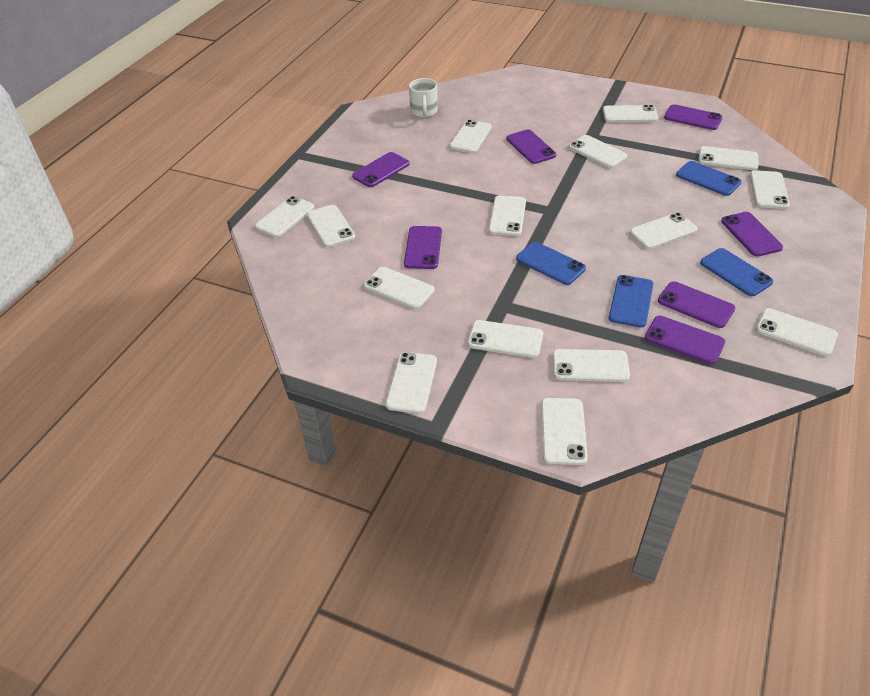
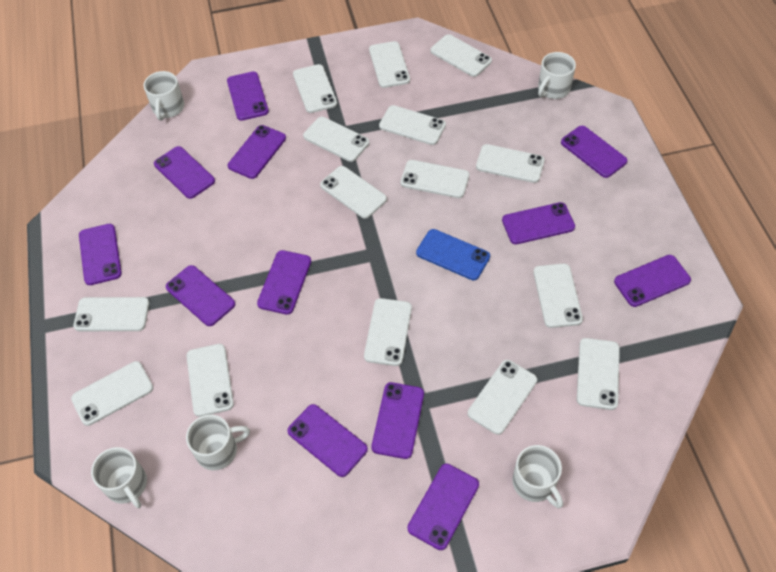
blue phone: 4 -> 1
purple phone: 7 -> 12
white mug: 1 -> 5

